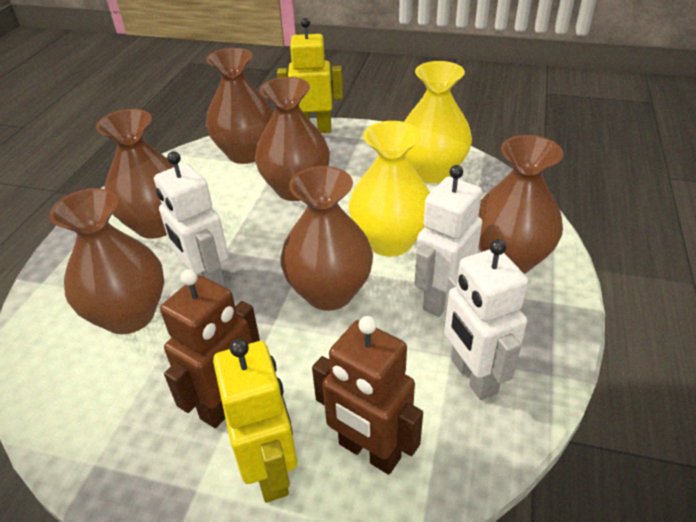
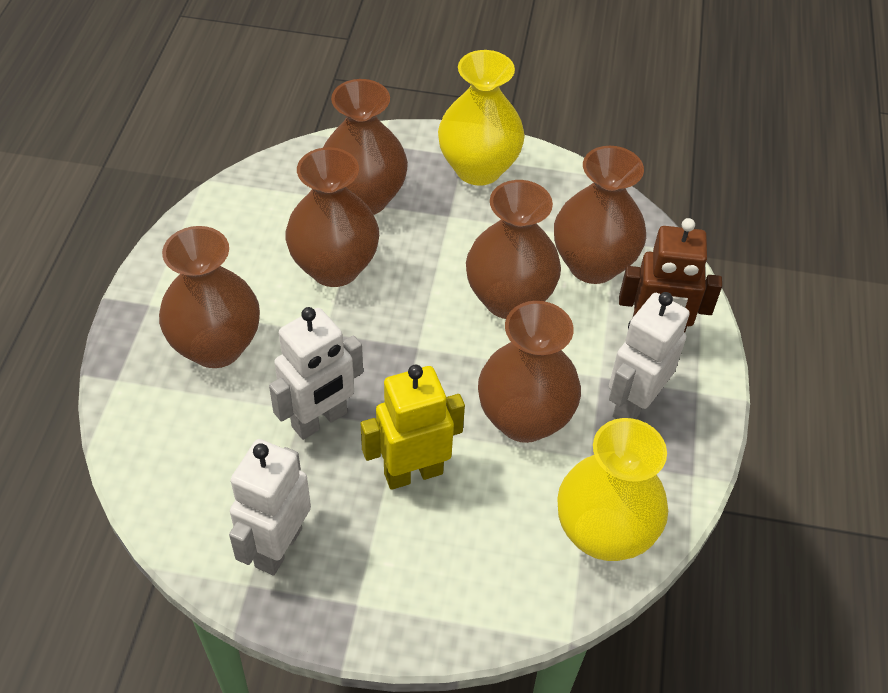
brown robot: 2 -> 1
yellow robot: 2 -> 1

